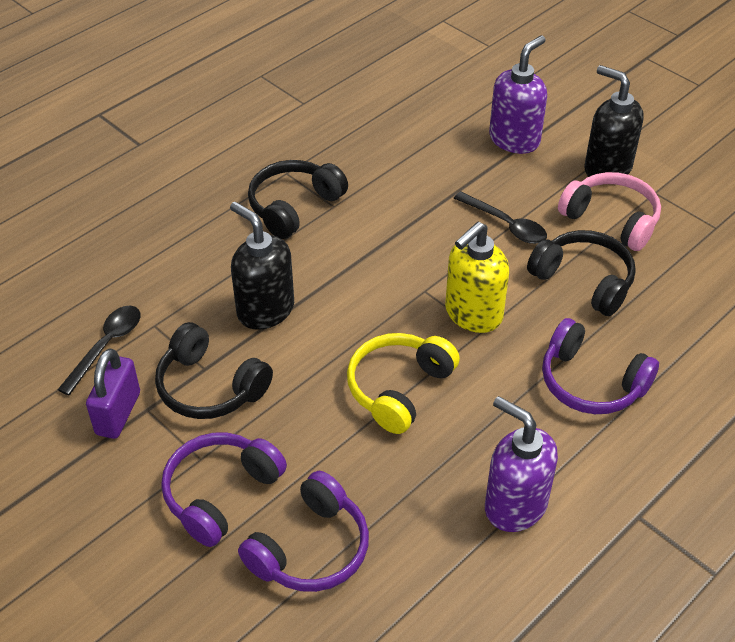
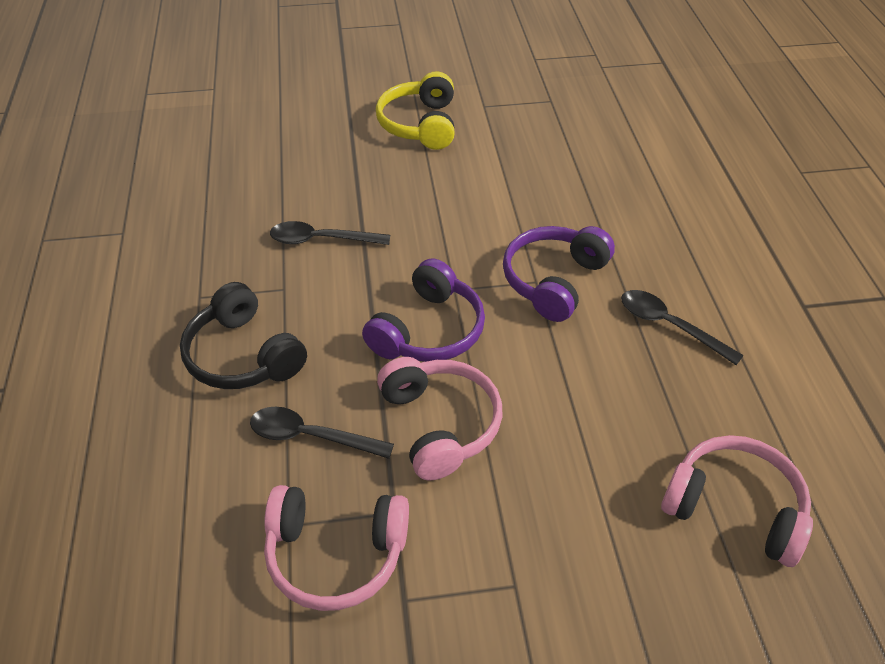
black headphones: 3 -> 1
black soap dispenser: 2 -> 0
black spoon: 2 -> 3
pink headphones: 1 -> 3
purple headphones: 3 -> 2
purple padlock: 1 -> 0
purple soap dispenser: 2 -> 0
yellow soap dispenser: 1 -> 0

